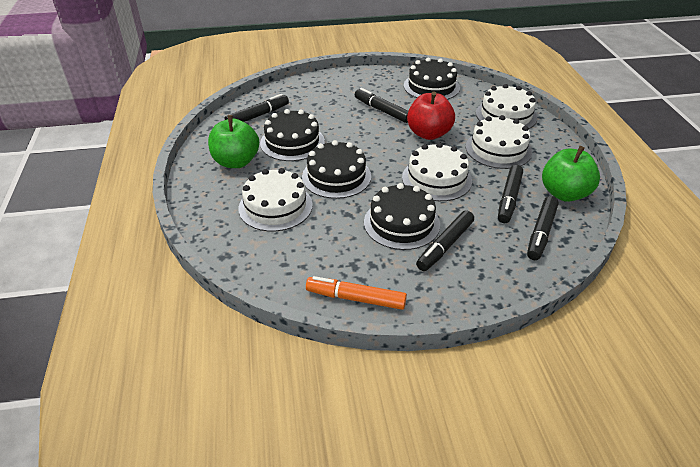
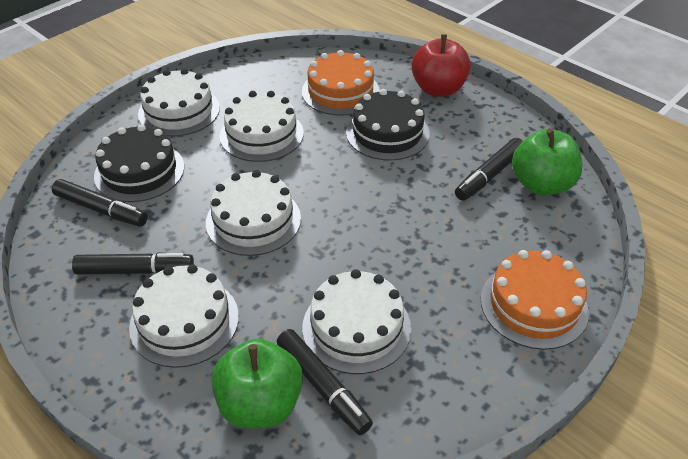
black cake: 4 -> 2
black marker: 5 -> 4
orange cake: 0 -> 2
orange marker: 1 -> 0
white cake: 4 -> 5

